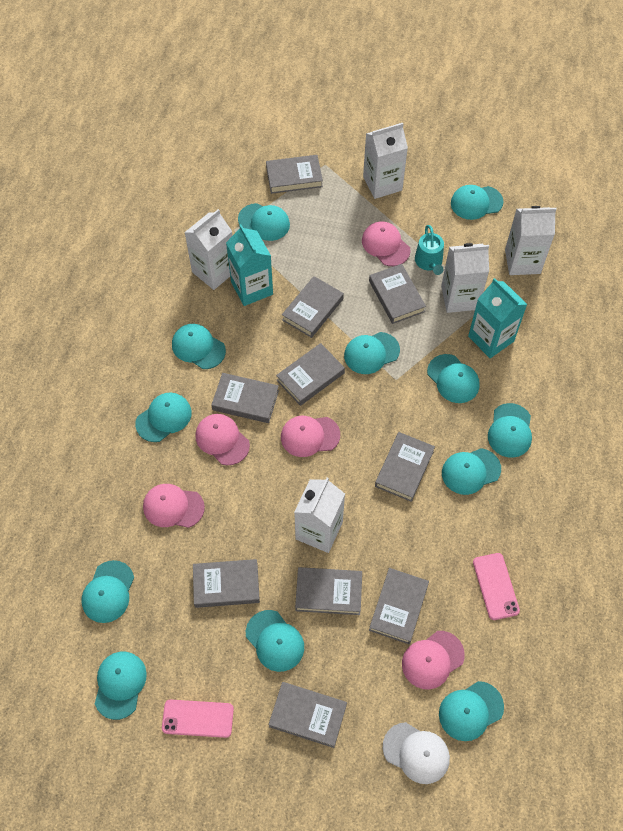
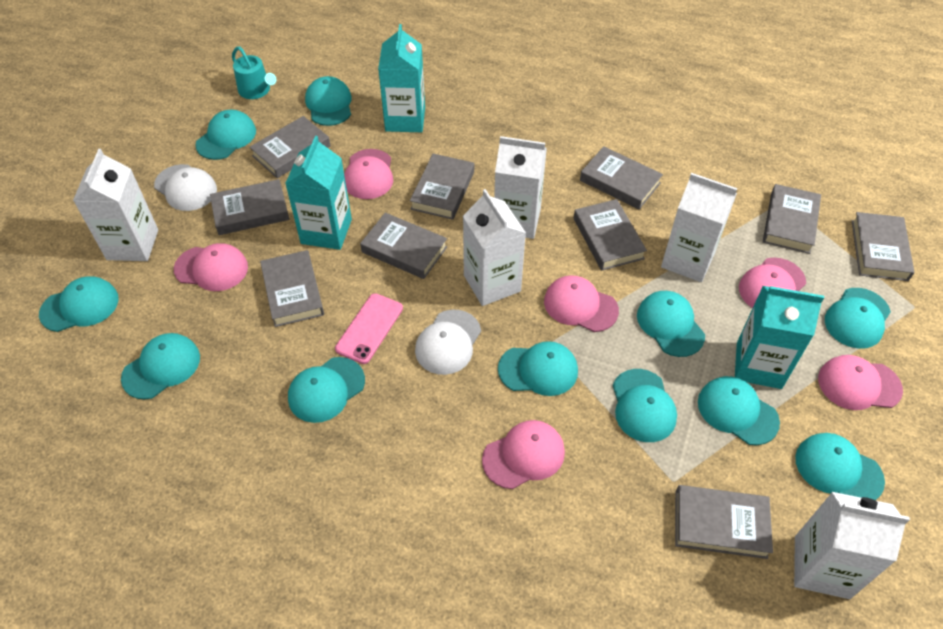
pink cap: 5 -> 6
pink phone: 2 -> 1
turquoise cap: 12 -> 11
turquoise carton: 2 -> 3
white cap: 1 -> 2

